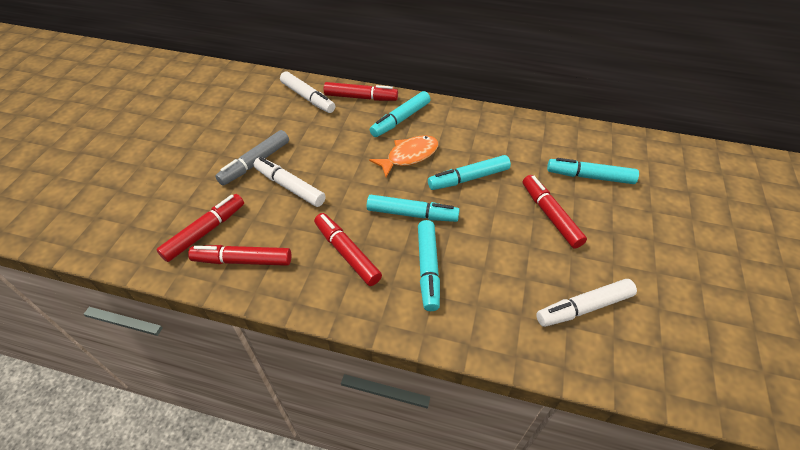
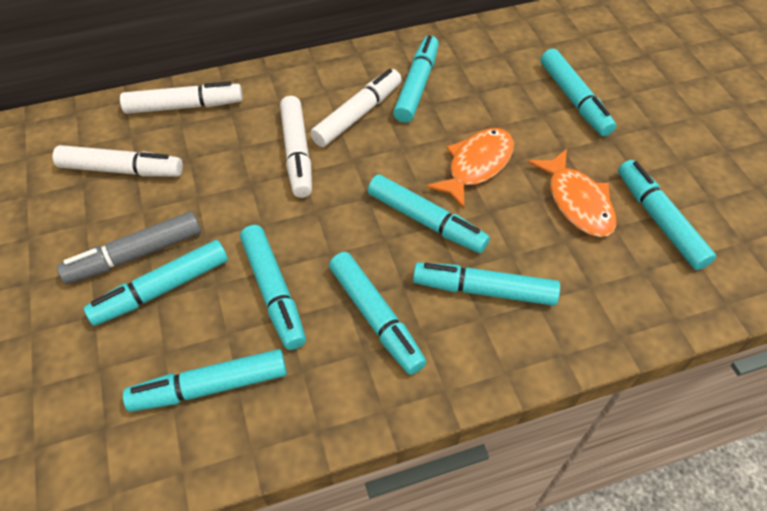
orange fish: 1 -> 2
red marker: 5 -> 0
turquoise marker: 5 -> 9
white marker: 3 -> 4

